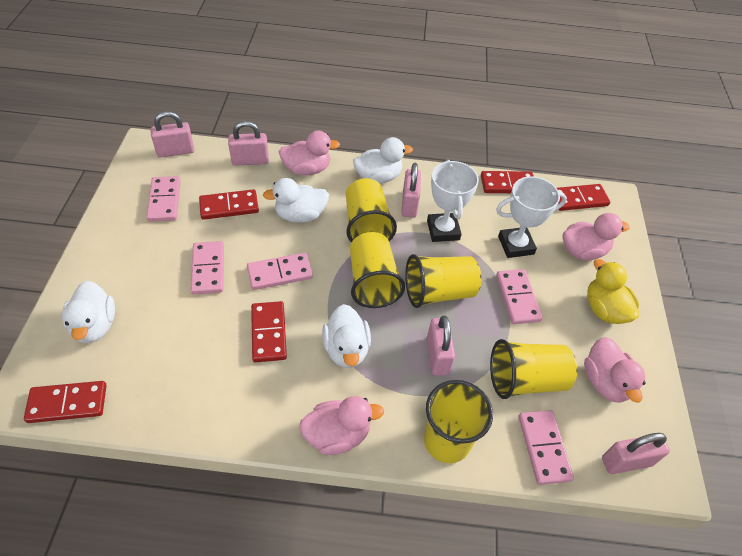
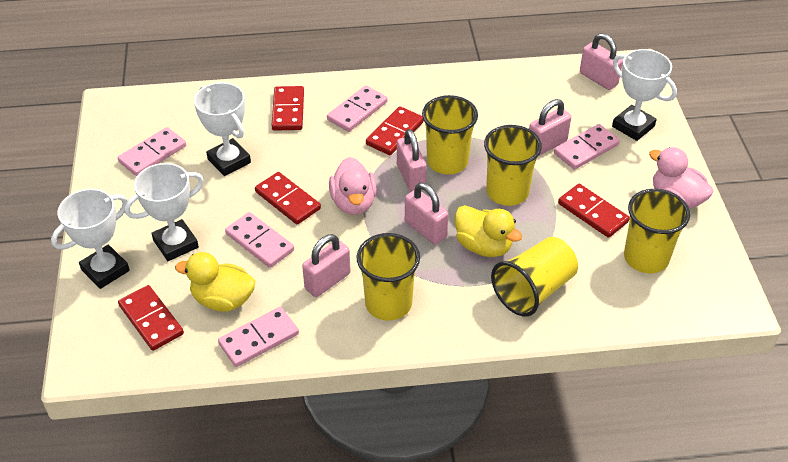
pink duck: 4 -> 2
white duck: 4 -> 0
white trophy: 2 -> 4
yellow duck: 1 -> 2

